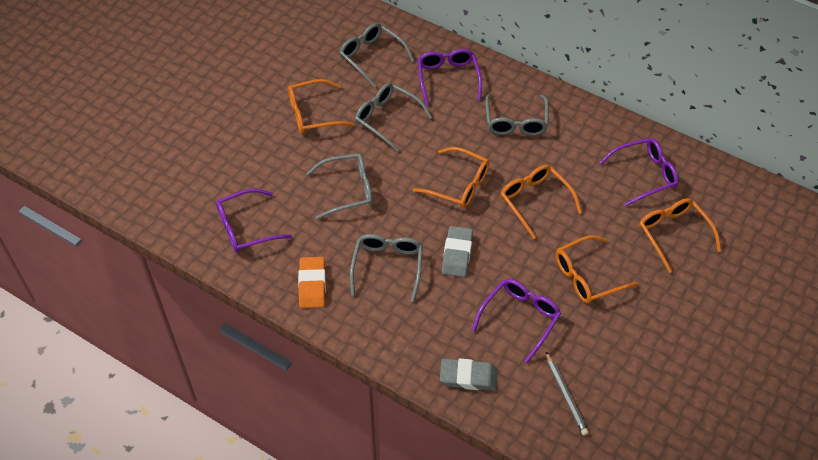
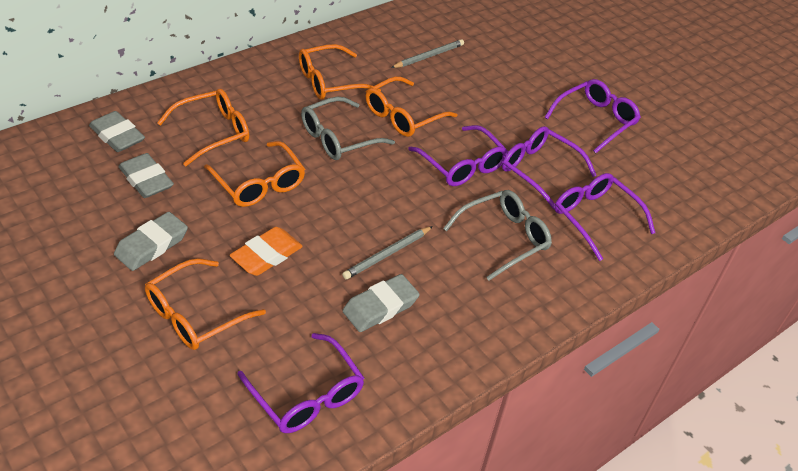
grey eraser: 2 -> 4
grey glasses: 5 -> 2
grey pencil: 1 -> 2
purple glasses: 4 -> 5

